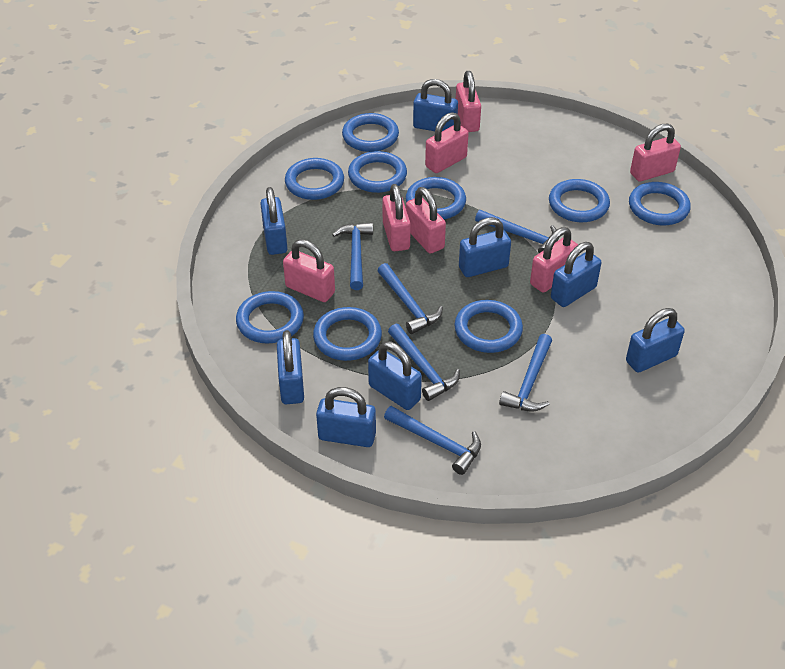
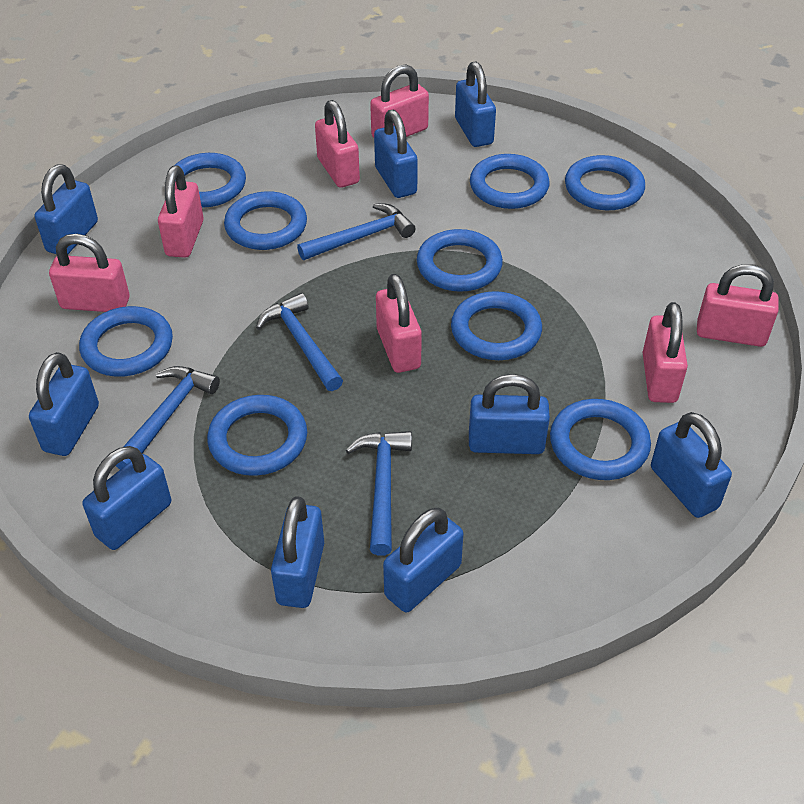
blue hammer: 6 -> 4
blue padlock: 8 -> 9

